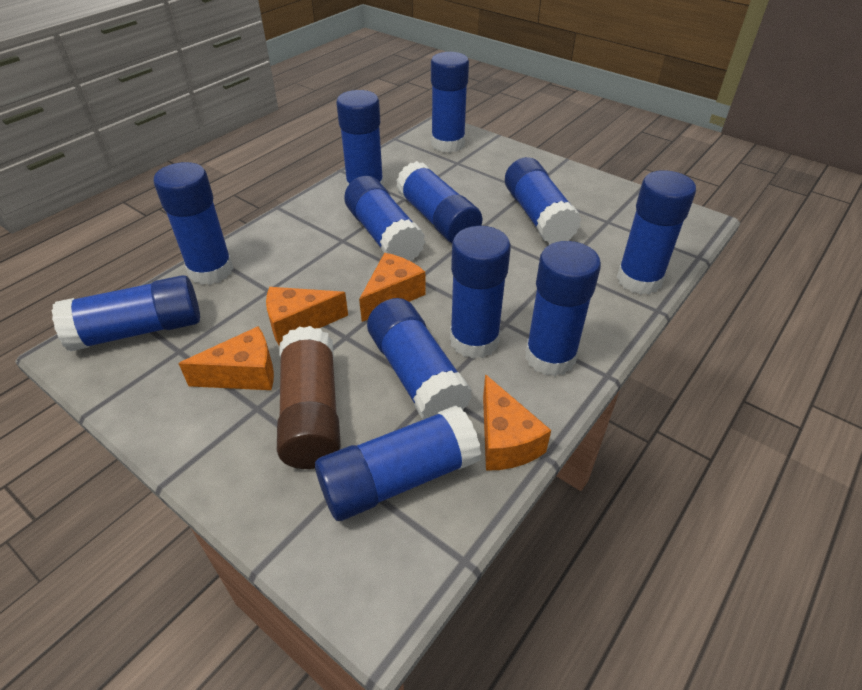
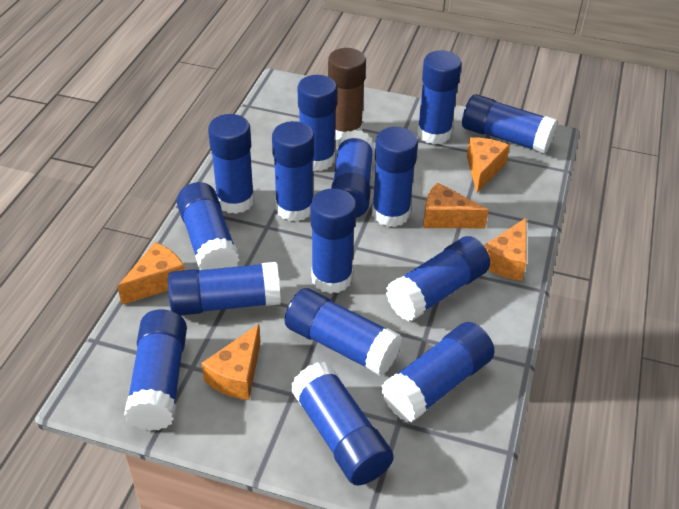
blue glue stick: 12 -> 15
orange cheese: 4 -> 5

